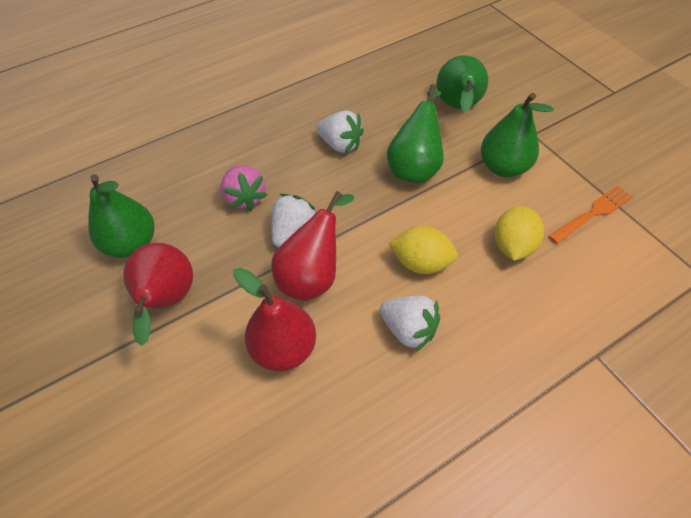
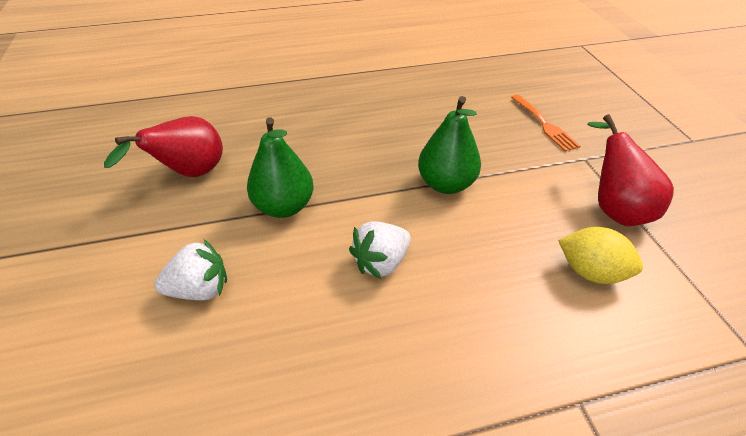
green pear: 4 -> 2
pink strawberry: 1 -> 0
red pear: 3 -> 2
white strawberry: 3 -> 2
yellow lemon: 2 -> 1

